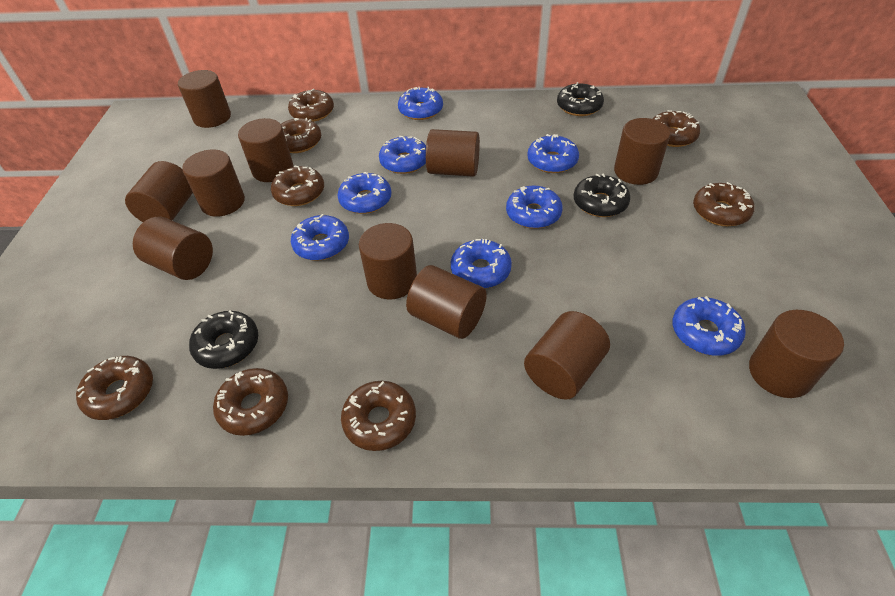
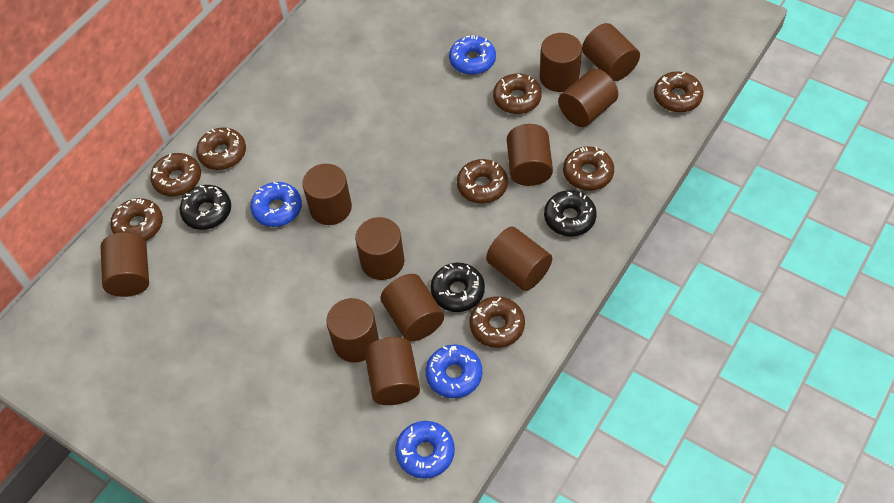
blue donut: 8 -> 4

